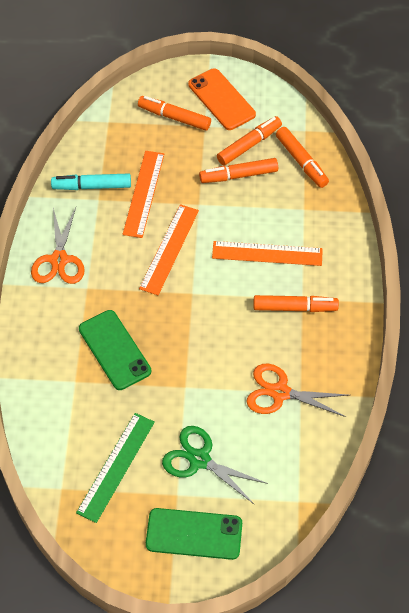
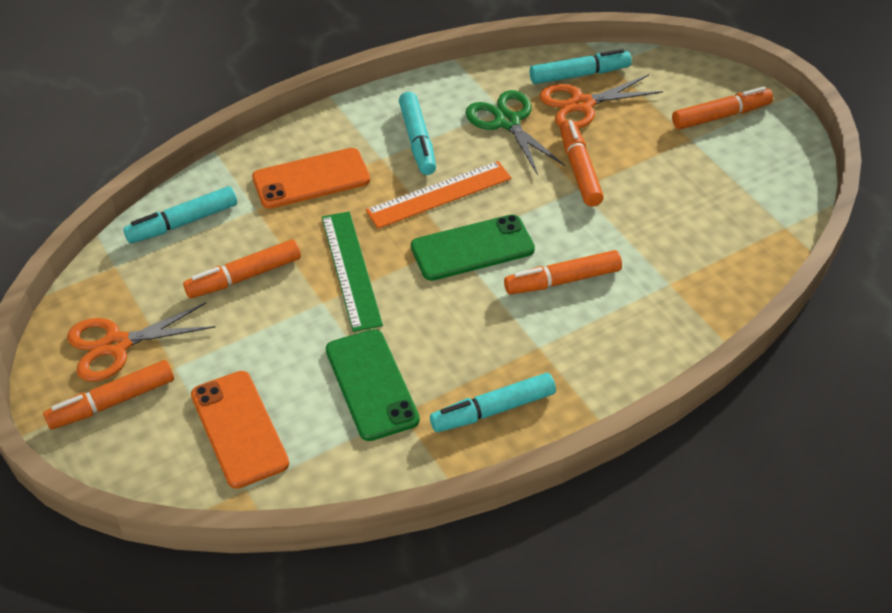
orange phone: 1 -> 2
orange ruler: 3 -> 1
turquoise marker: 1 -> 4

